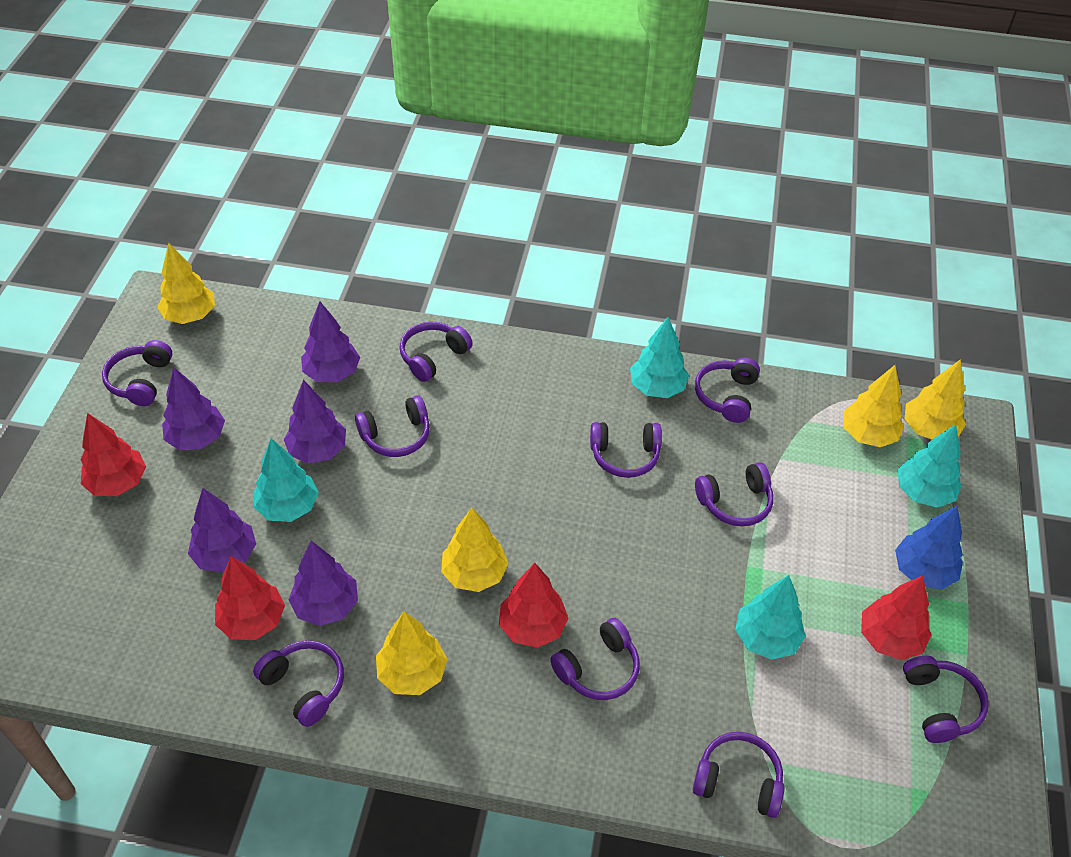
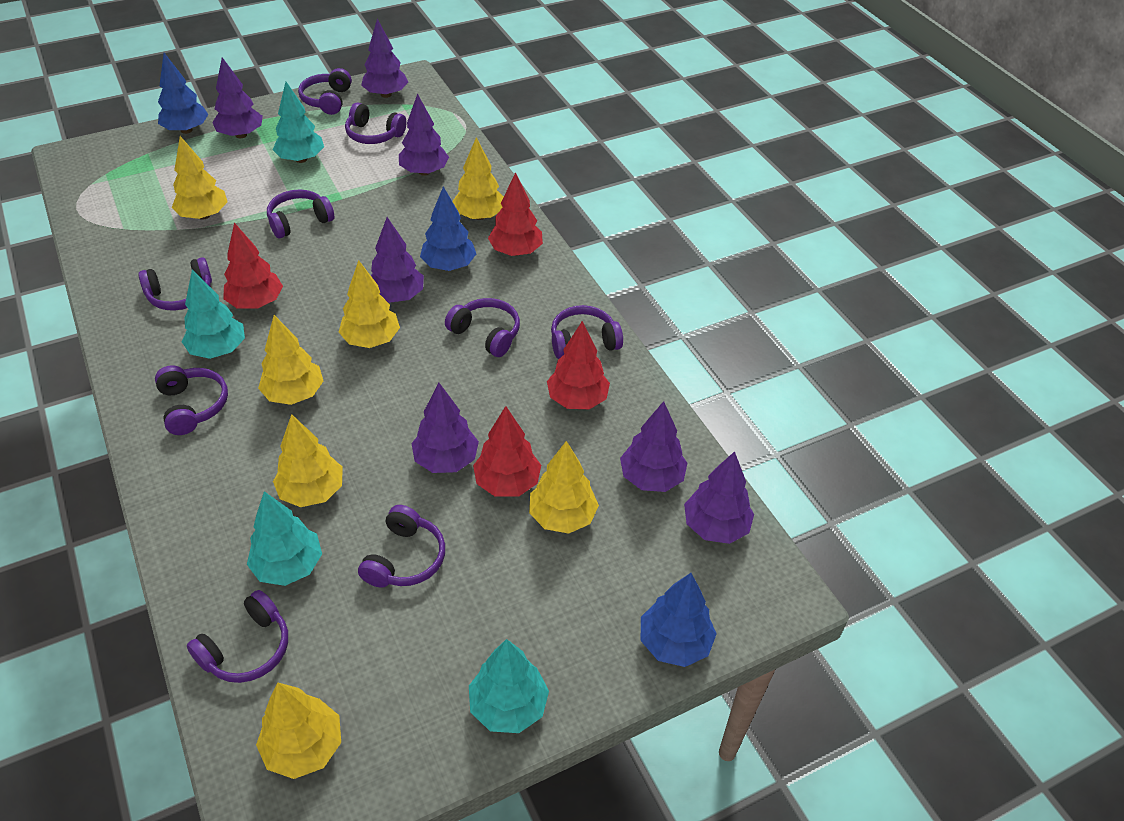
blue tree: 1 -> 3
purple headphones: 10 -> 9
purple tree: 5 -> 7
yellow tree: 5 -> 7

